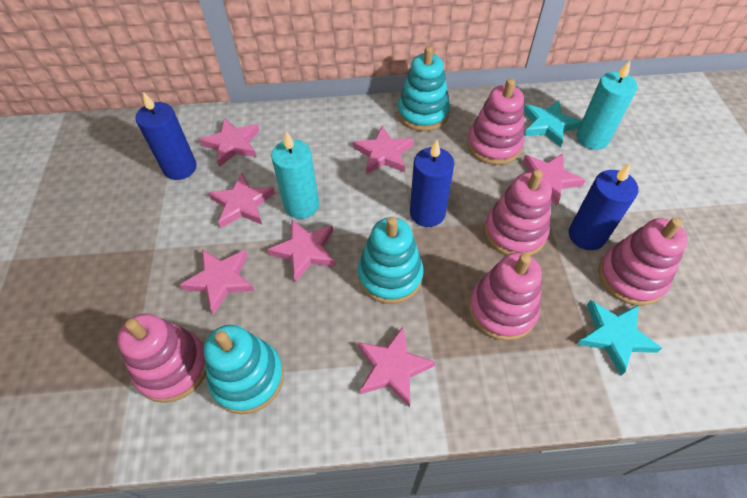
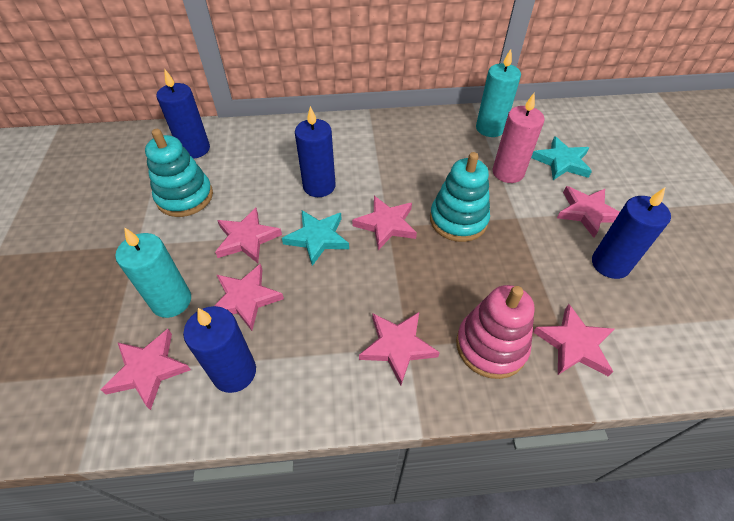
blue candle: 3 -> 4
pink candle: 0 -> 1
pink stacking toy: 5 -> 1
turquoise stacking toy: 3 -> 2

